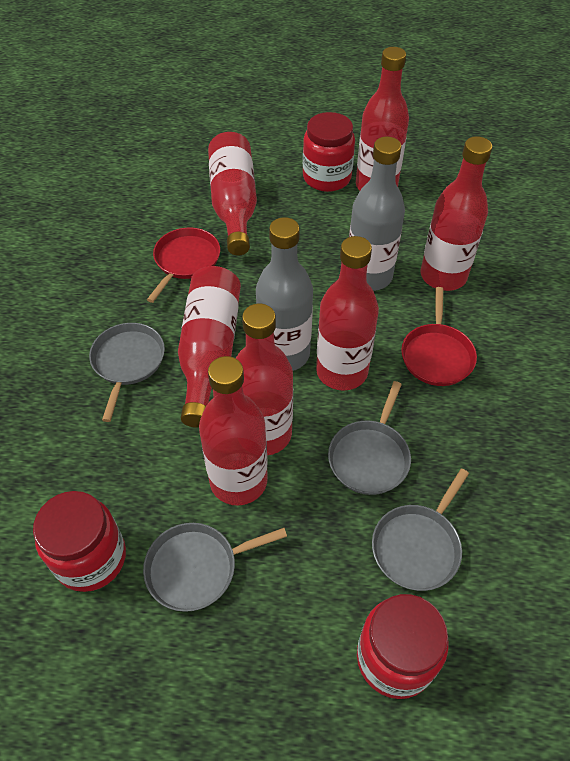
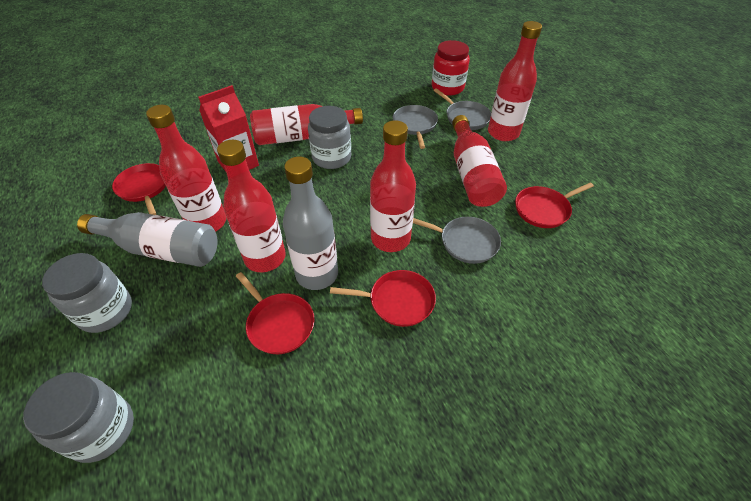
grey jar: 0 -> 3
grey pan: 4 -> 3
red bottle: 7 -> 6
red carton: 0 -> 1
red jar: 3 -> 1
red pan: 2 -> 4

